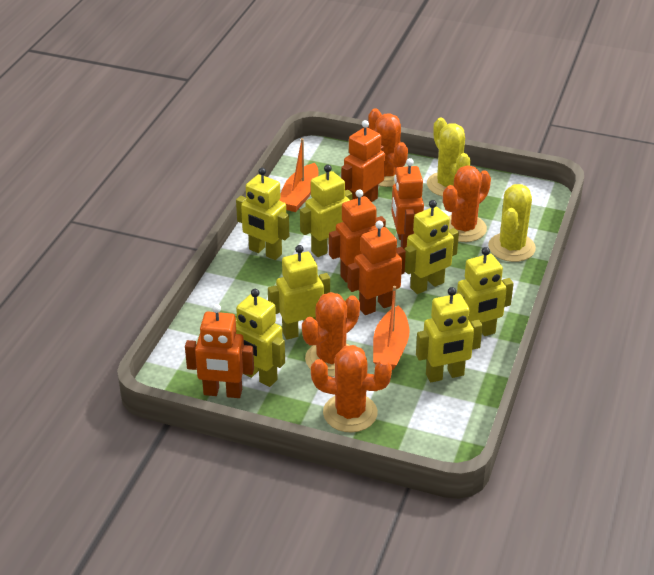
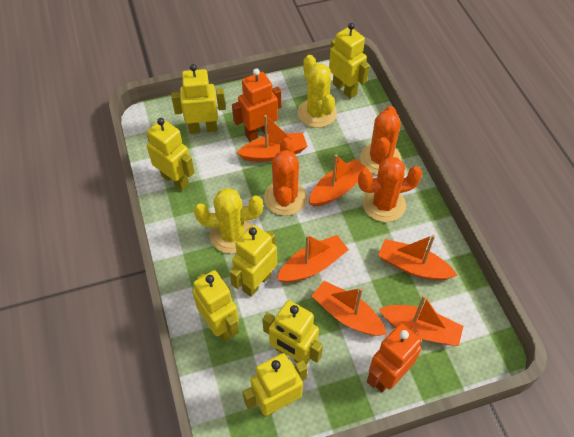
orange boat: 2 -> 6
orange cactus: 4 -> 3
orange robot: 5 -> 2

